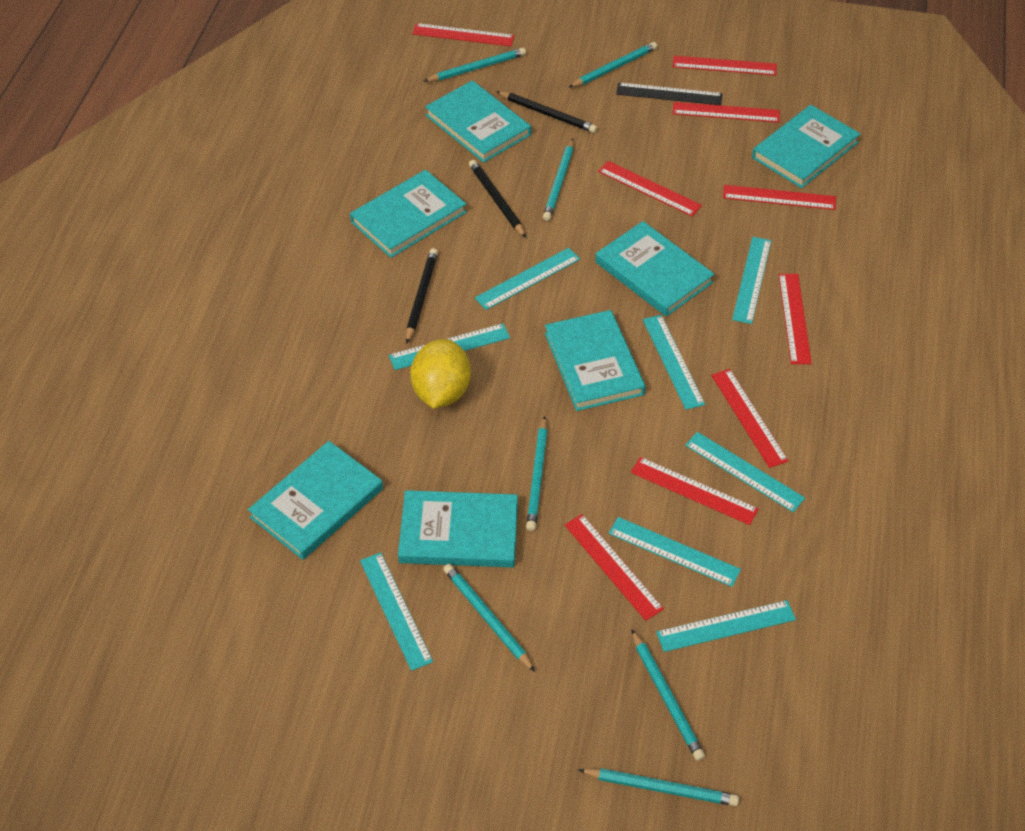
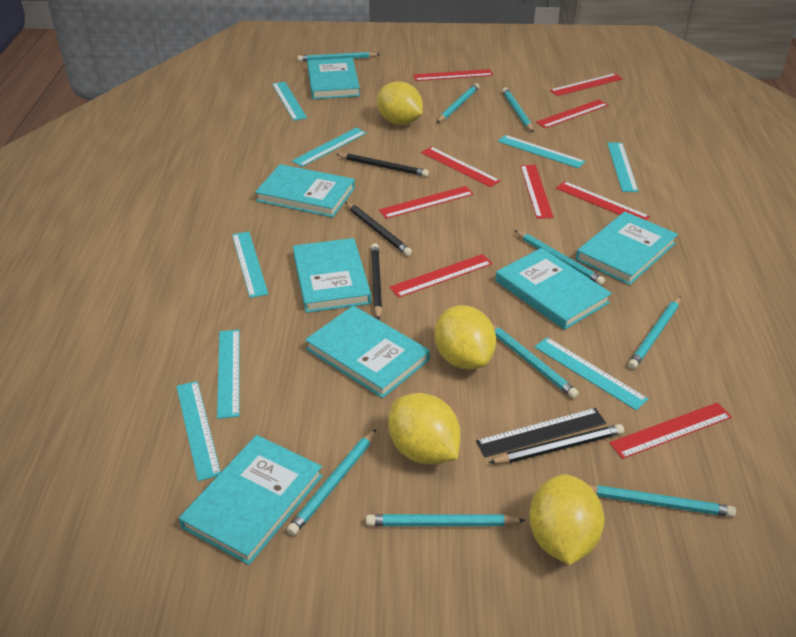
black pencil: 3 -> 4
turquoise pencil: 7 -> 9
yellow lemon: 1 -> 4

